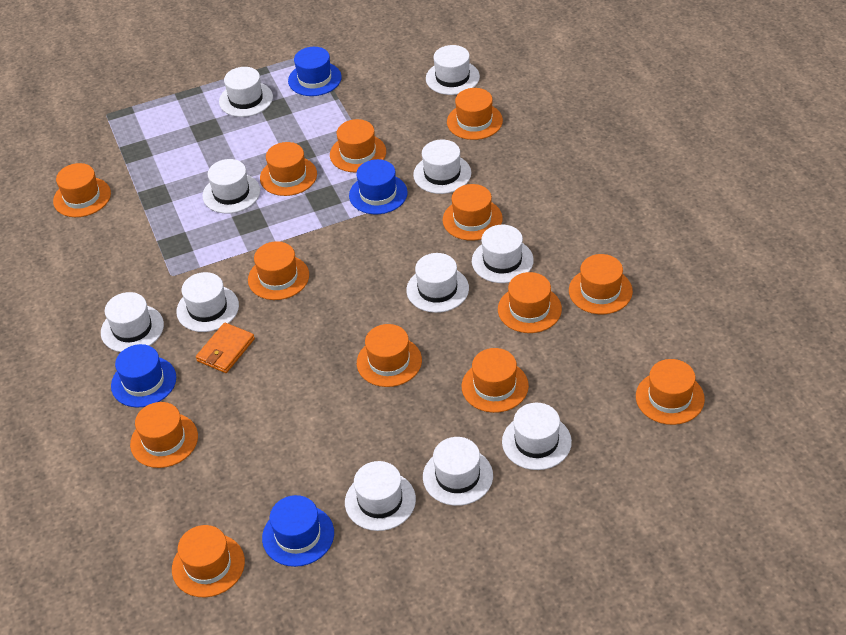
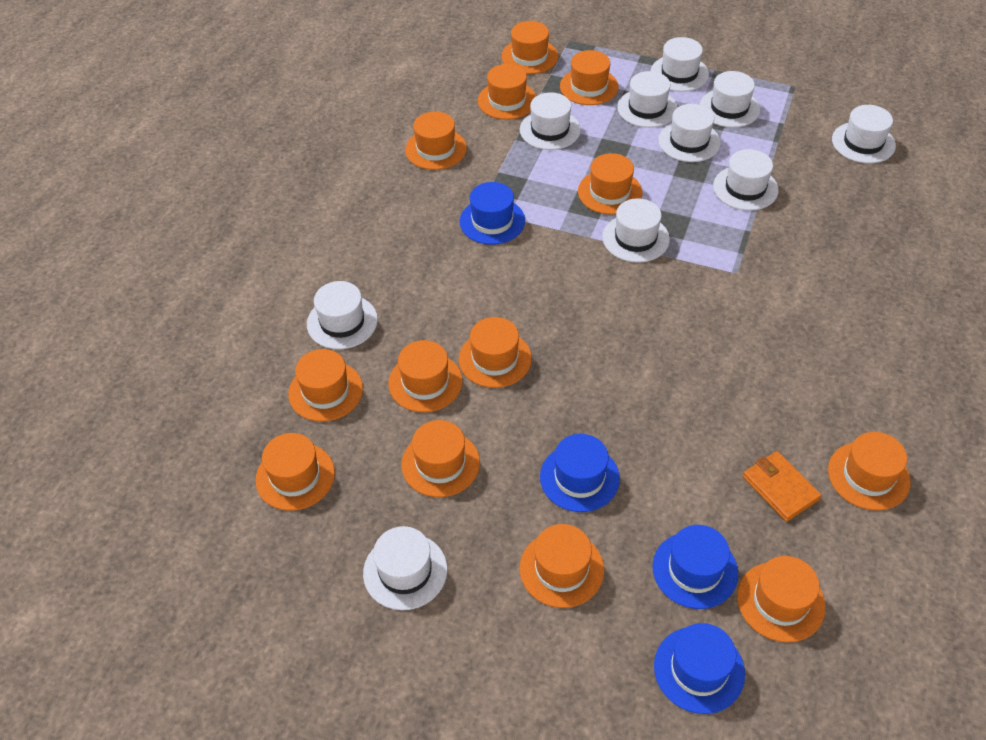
white hat: 11 -> 10

